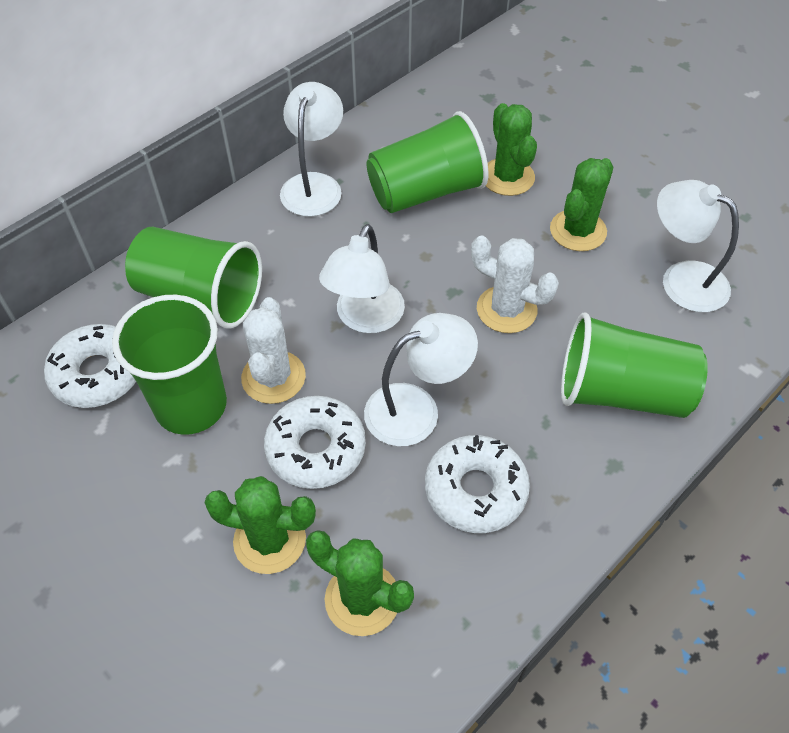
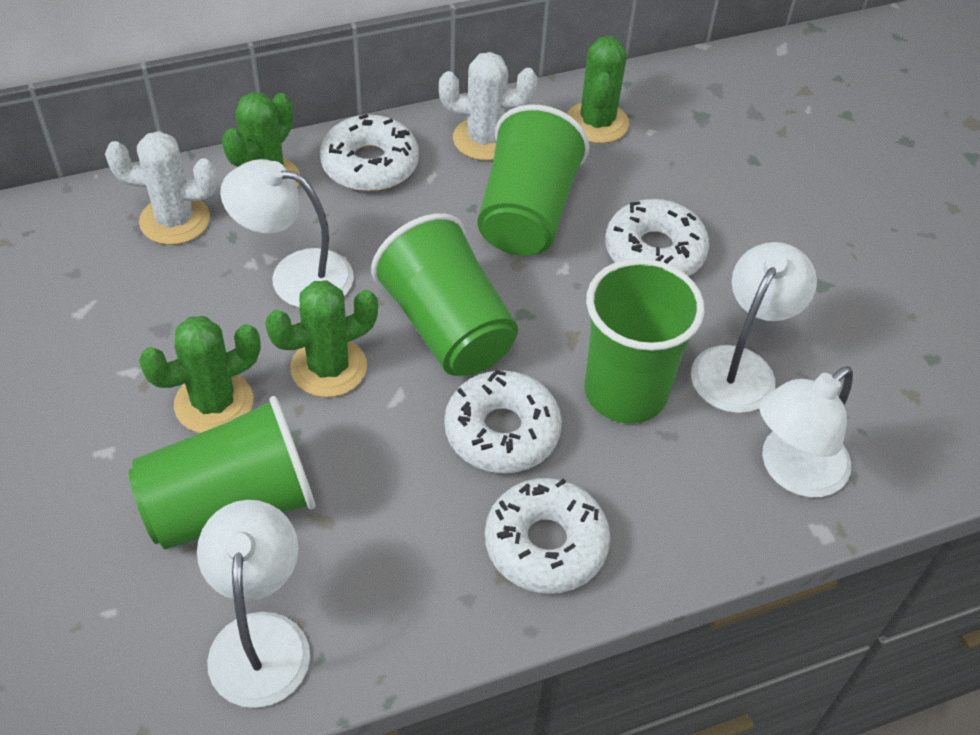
white donut: 3 -> 4

